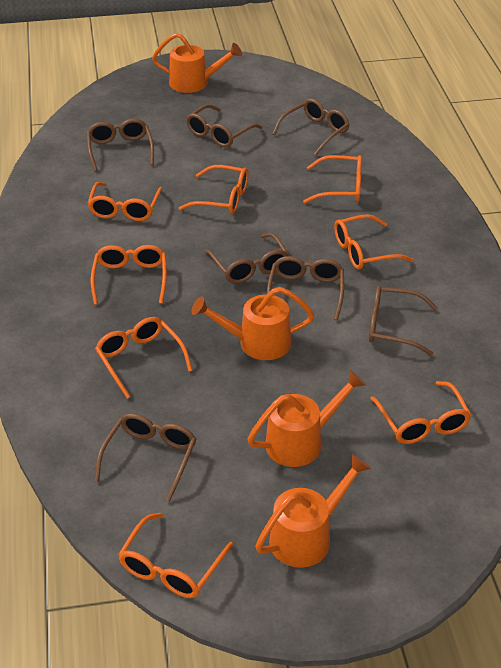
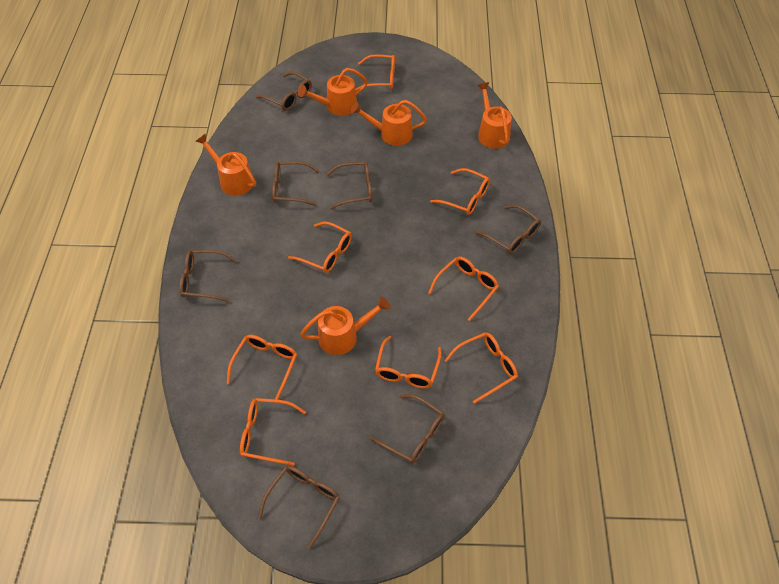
orange watering can: 4 -> 5

